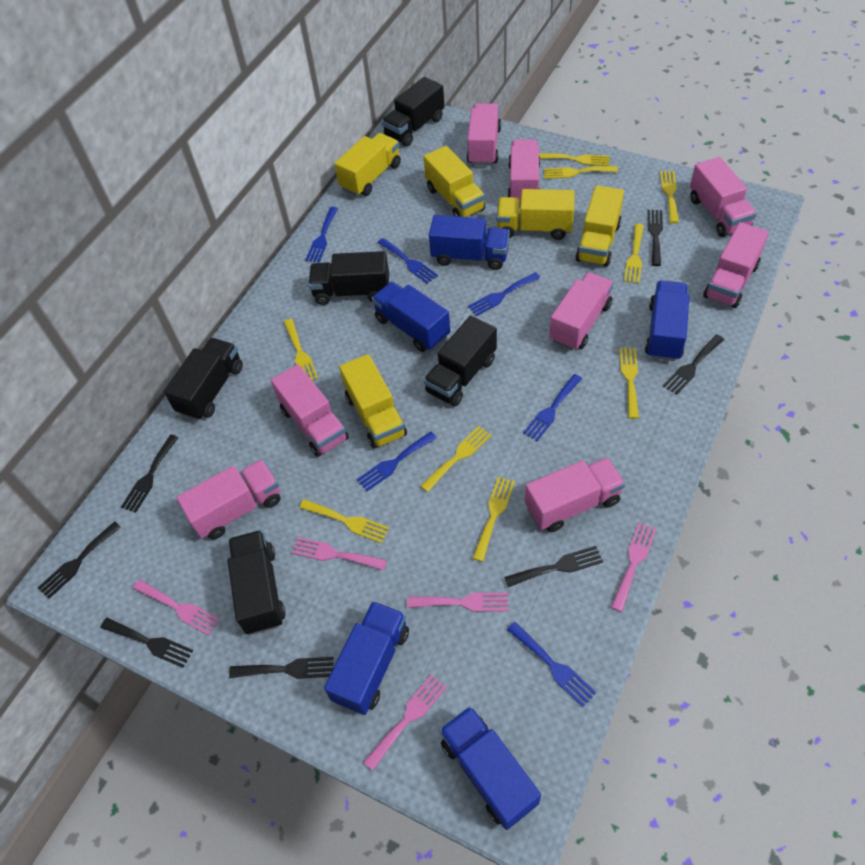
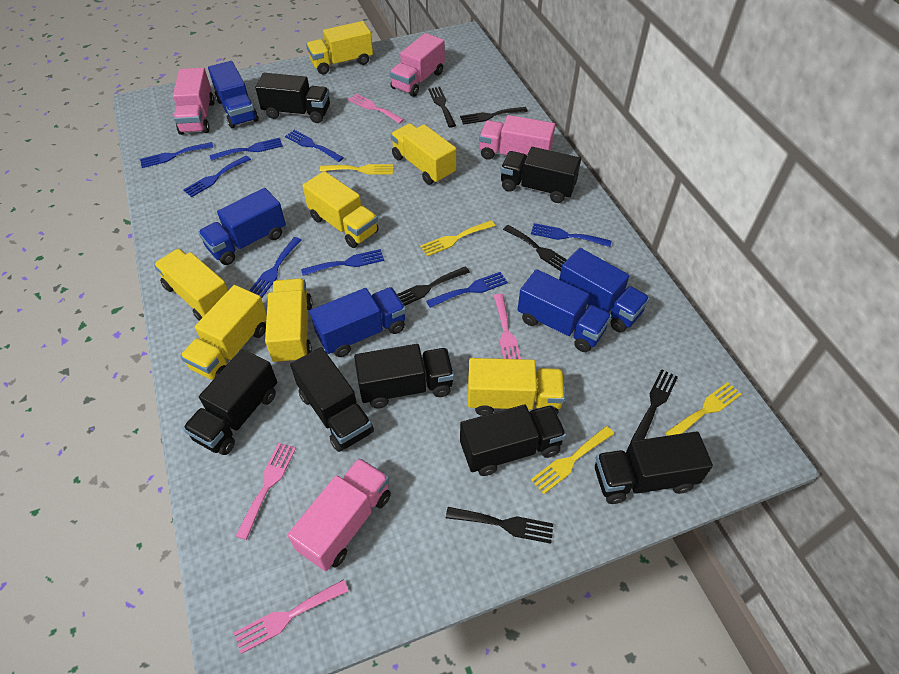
black fork: 7 -> 6
black truck: 5 -> 7
blue fork: 6 -> 8
pink fork: 5 -> 4
pink truck: 8 -> 4
yellow fork: 9 -> 4
yellow truck: 5 -> 7

